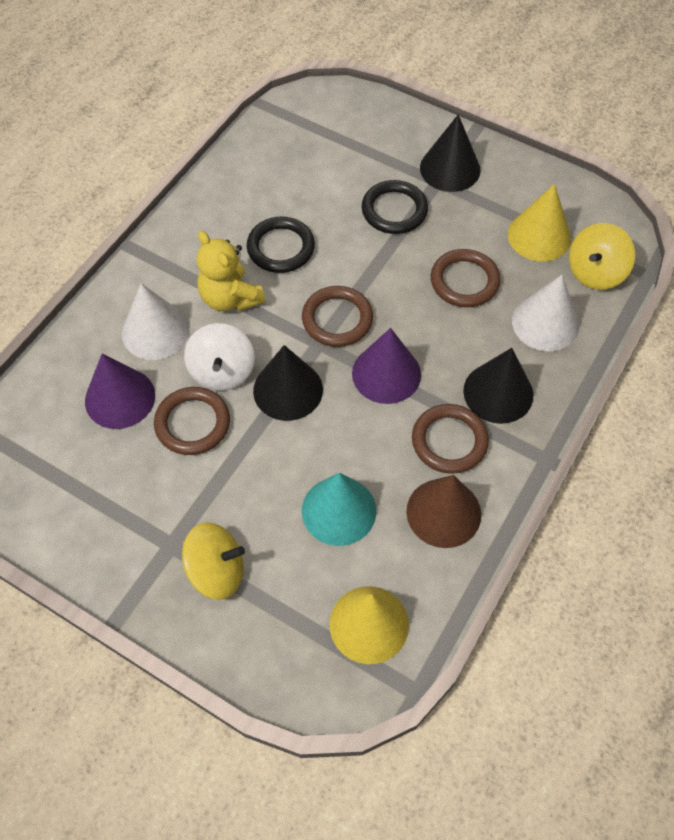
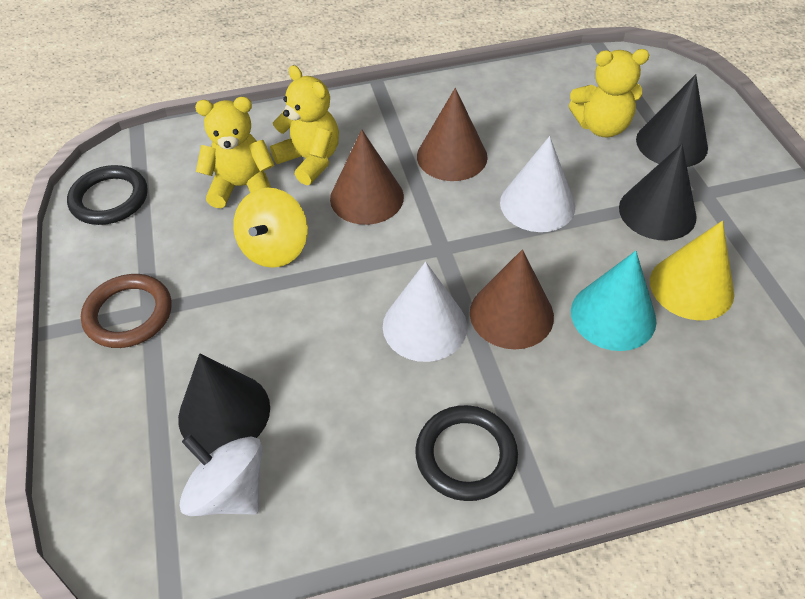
brown cone: 1 -> 3
brown ring: 4 -> 1
purple cone: 2 -> 0
yellow cone: 2 -> 1
yellow spinning top: 2 -> 1
yellow teddy bear: 1 -> 3

